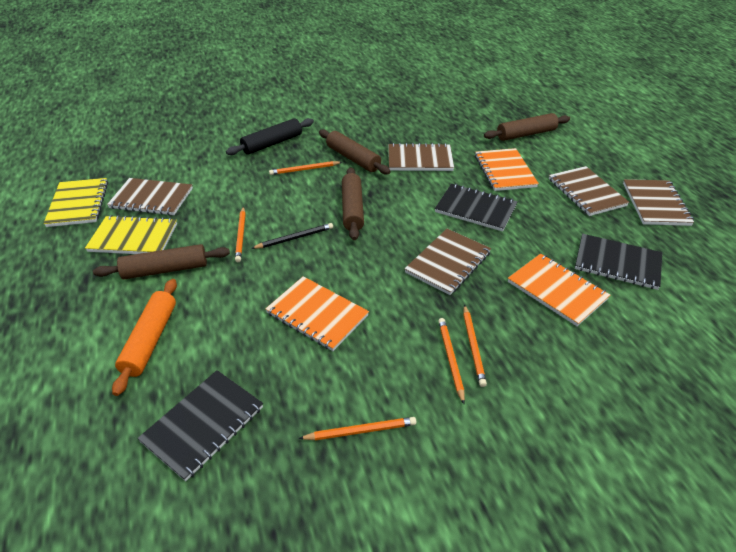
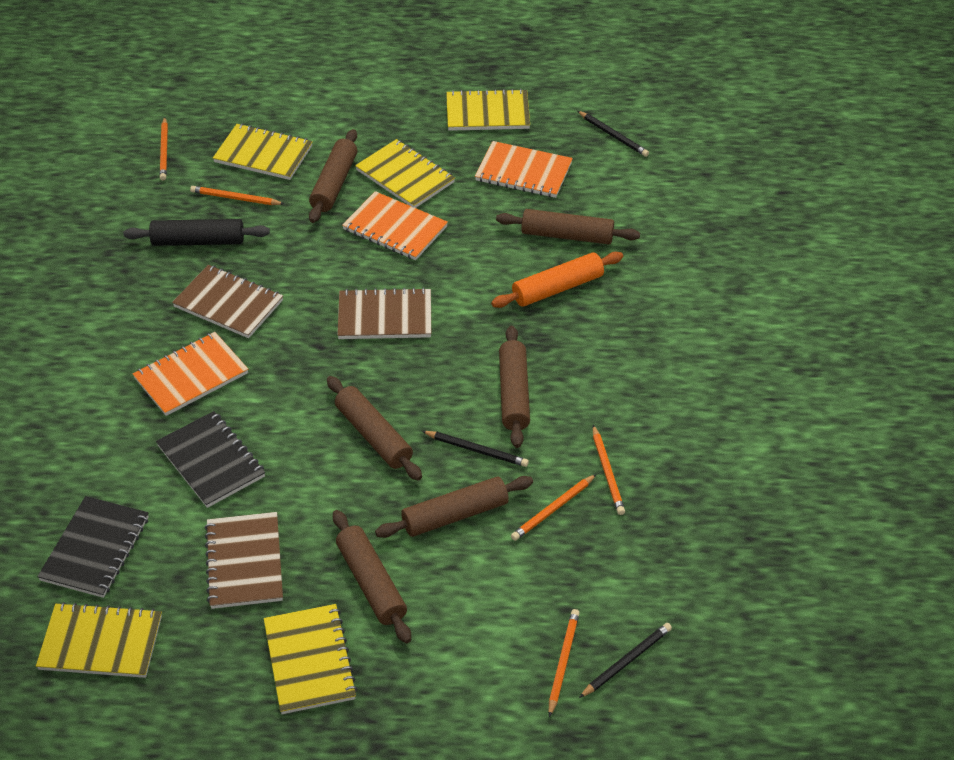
black notebook: 3 -> 2
black pencil: 1 -> 3
brown notebook: 5 -> 3
brown rolling pin: 4 -> 6
yellow notebook: 2 -> 5

